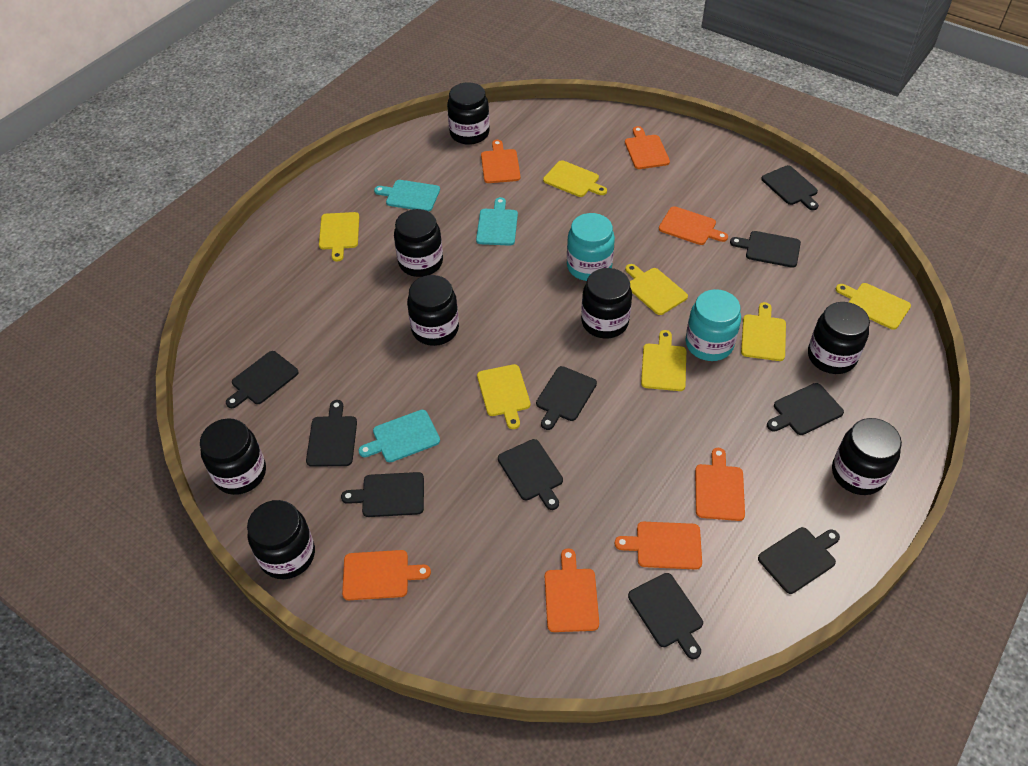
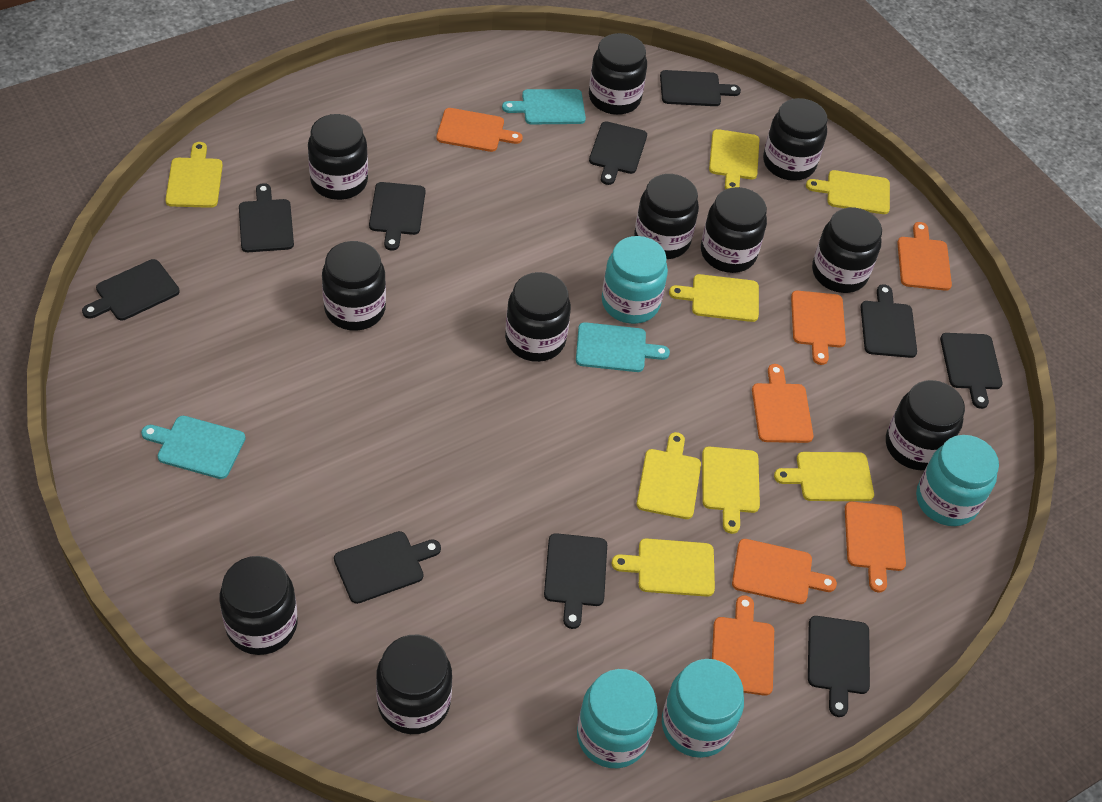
black jar: 8 -> 11
turquoise jar: 2 -> 4
yellow cutting board: 7 -> 8

